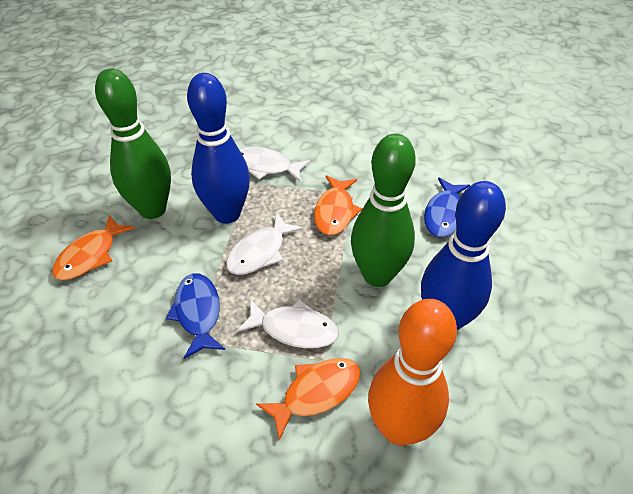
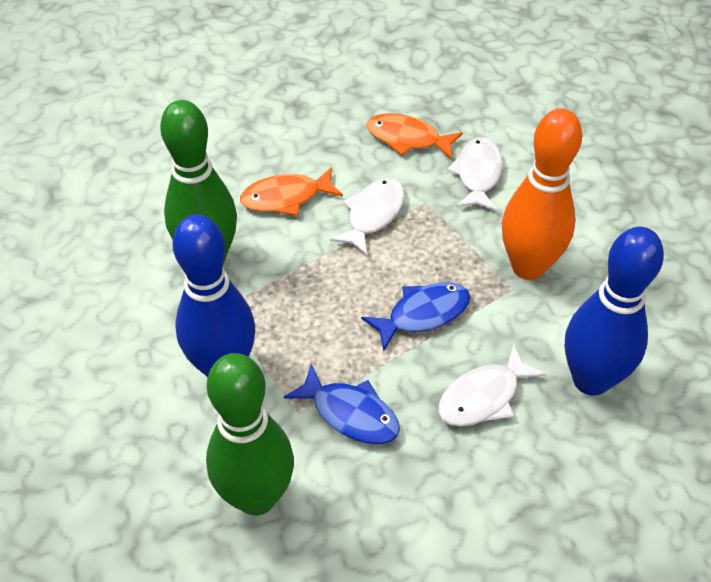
orange fish: 3 -> 2

